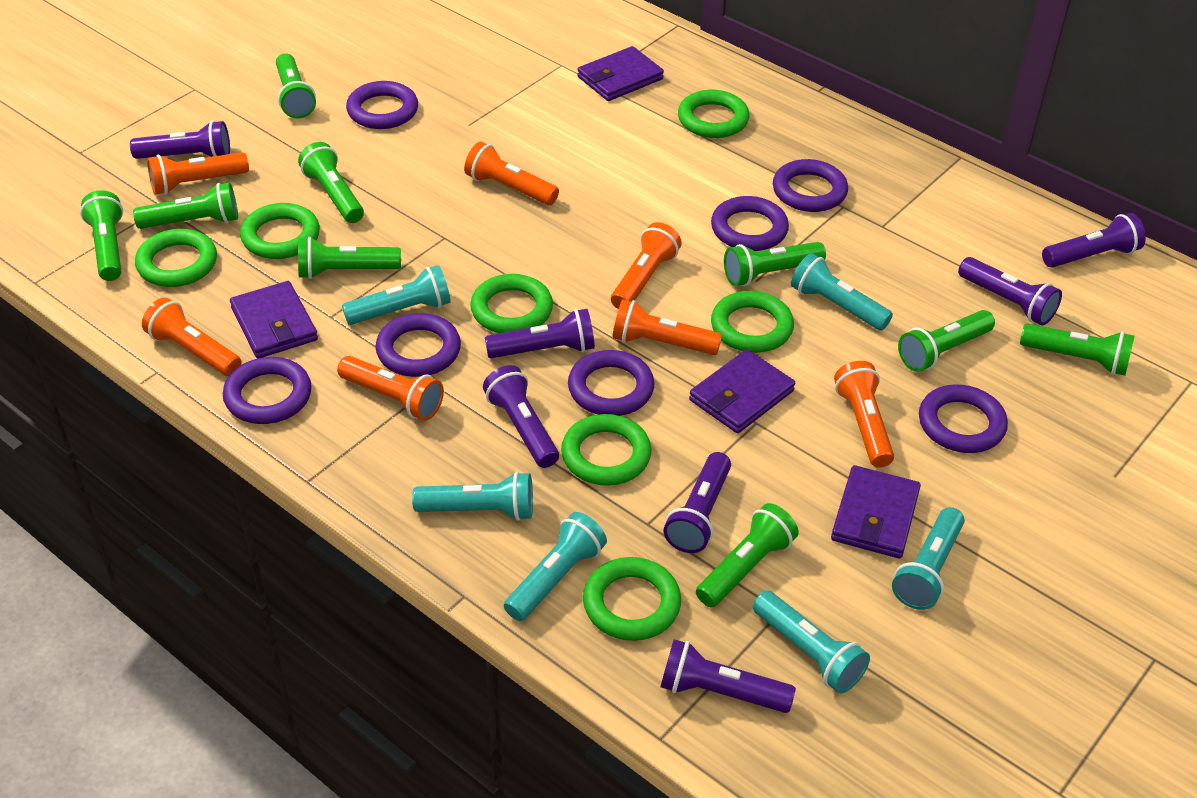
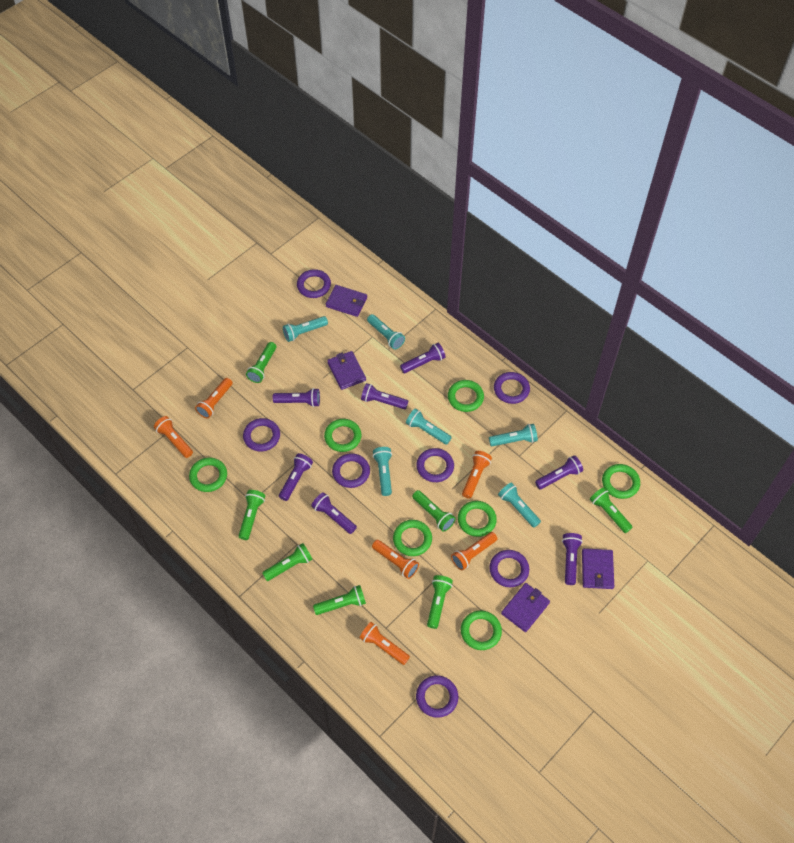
green flashlight: 9 -> 7
orange flashlight: 7 -> 6

